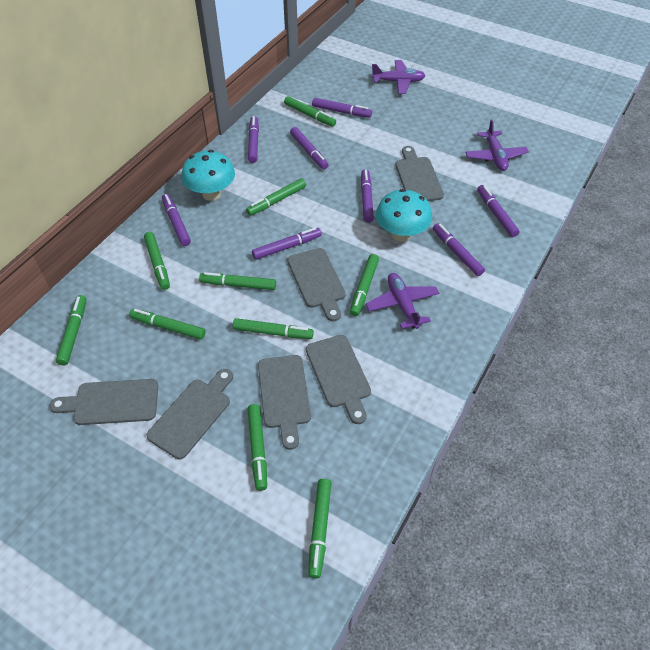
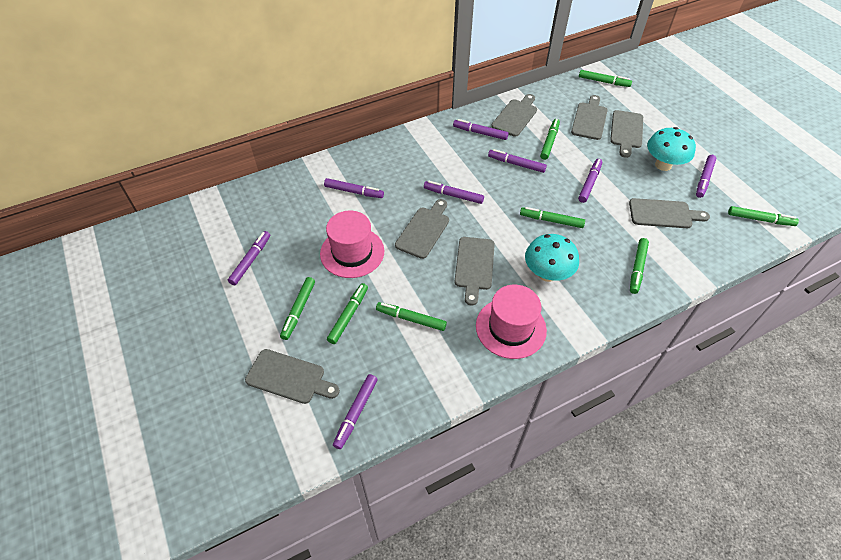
green marker: 10 -> 8
grey cutting board: 6 -> 7
pink hat: 0 -> 2
purple plane: 3 -> 0

